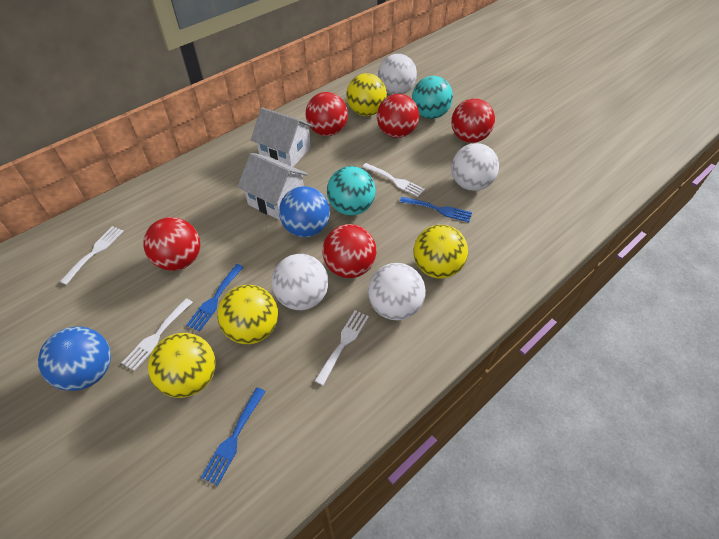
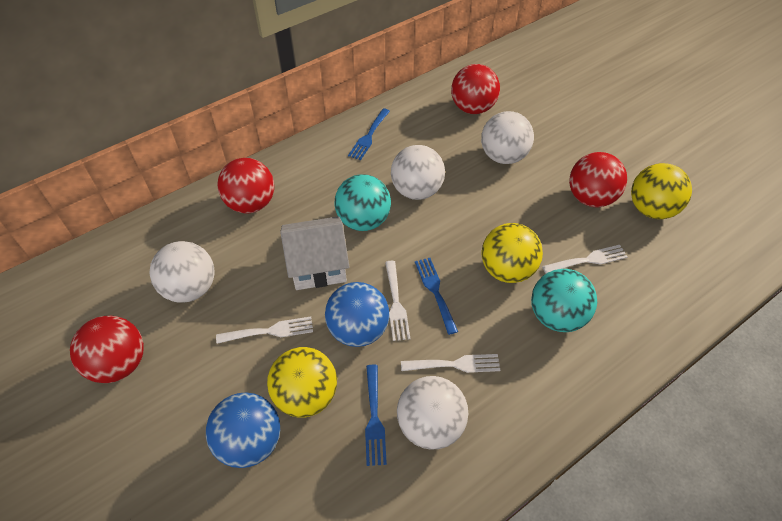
red ball: 5 -> 4
white house: 2 -> 1
yellow ball: 4 -> 3

